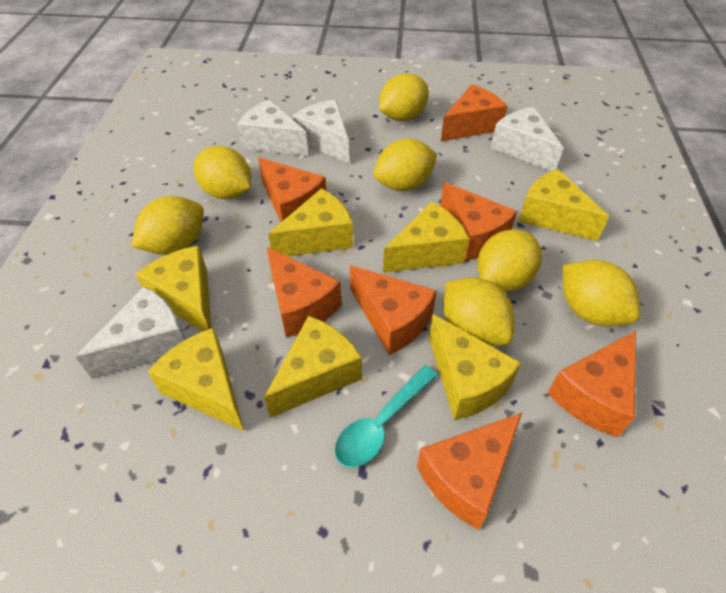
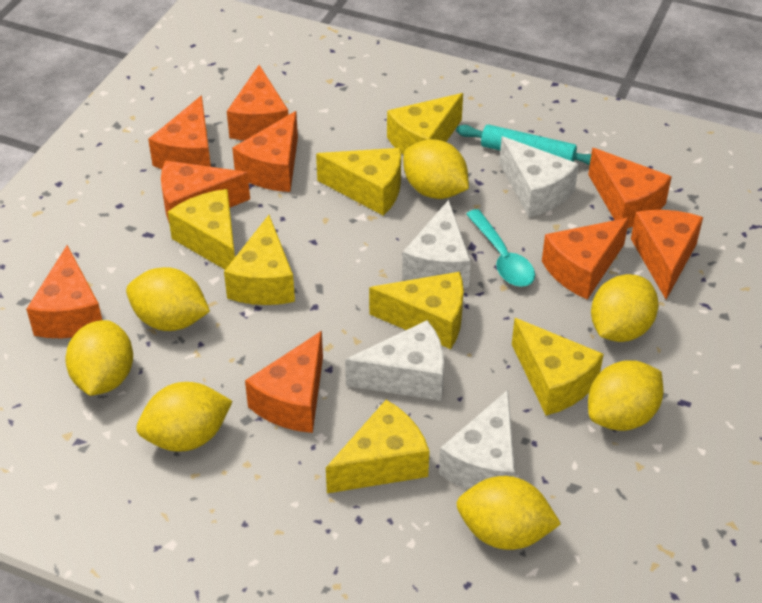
orange cheese: 7 -> 9
turquoise rolling pin: 0 -> 1

